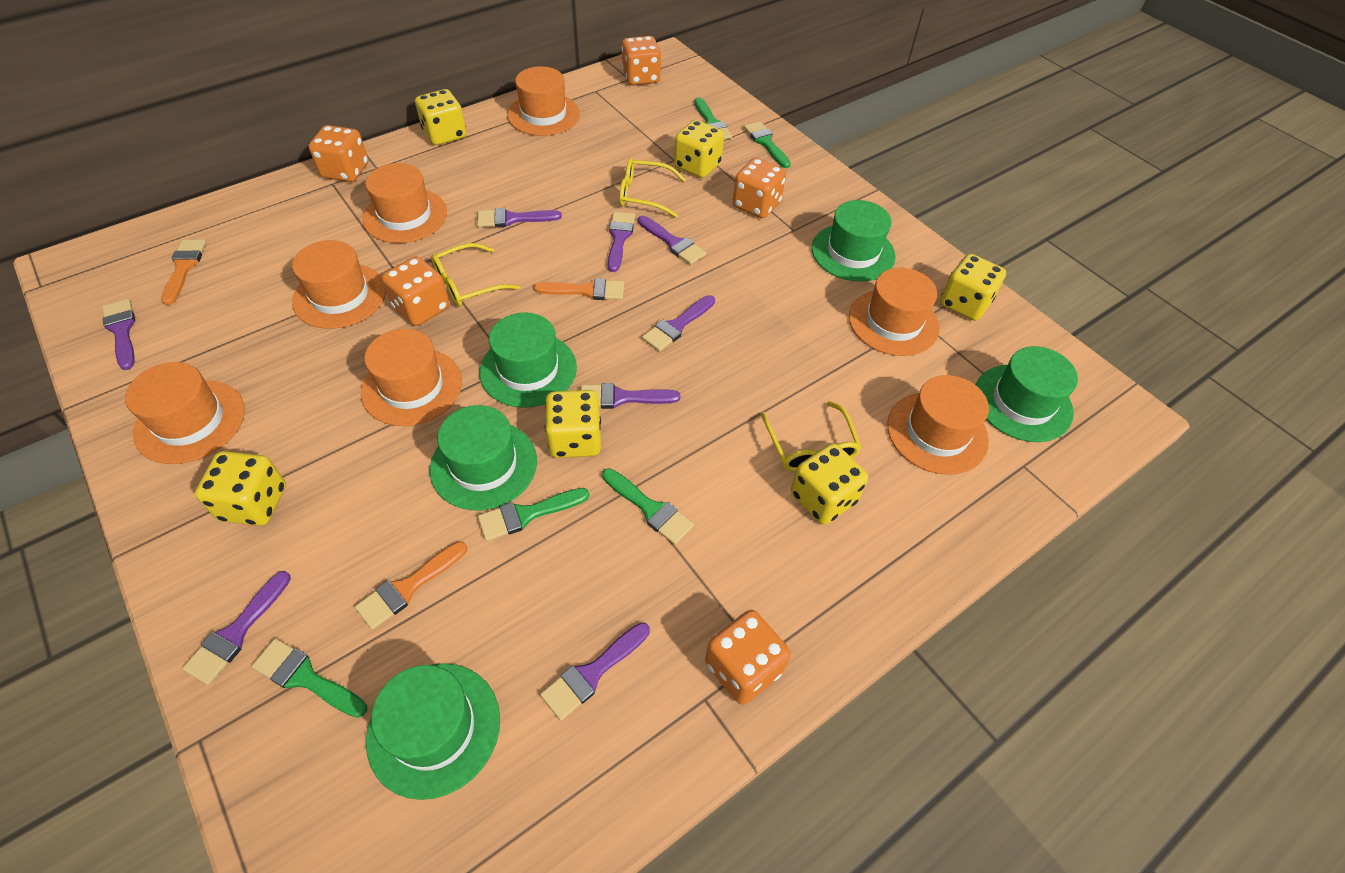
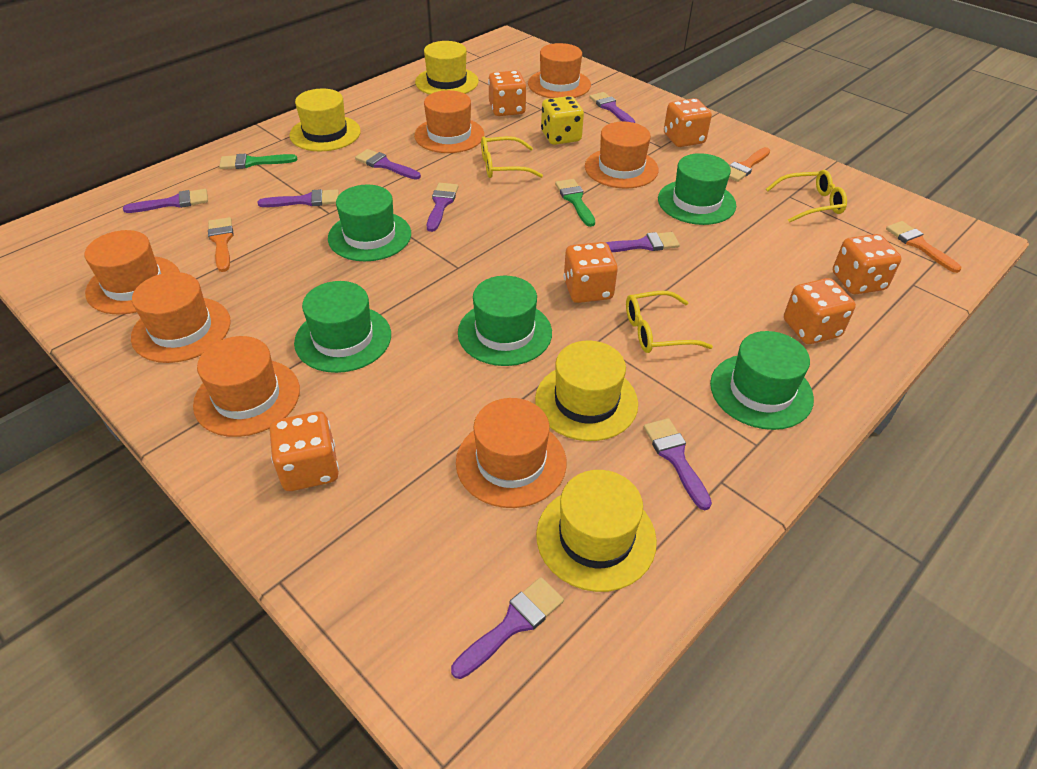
green brush: 5 -> 2
orange dice: 5 -> 6
yellow dice: 6 -> 1
yellow hat: 0 -> 4

